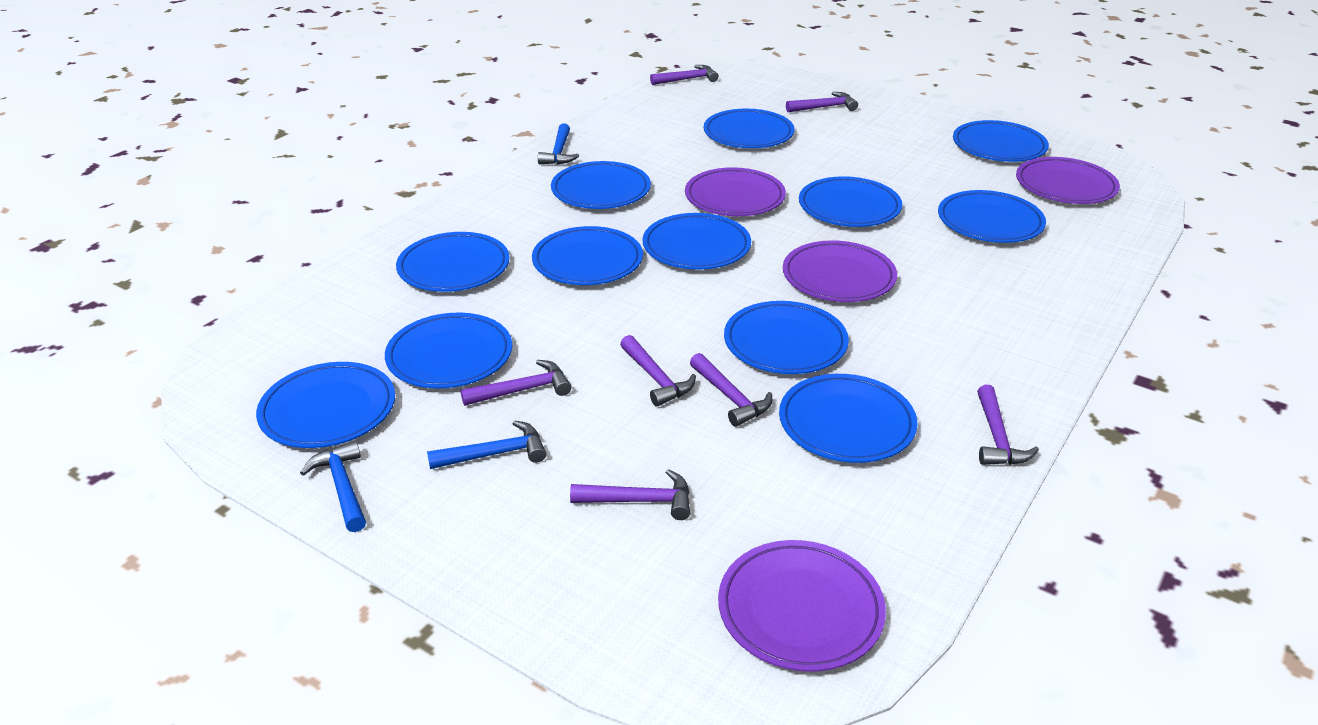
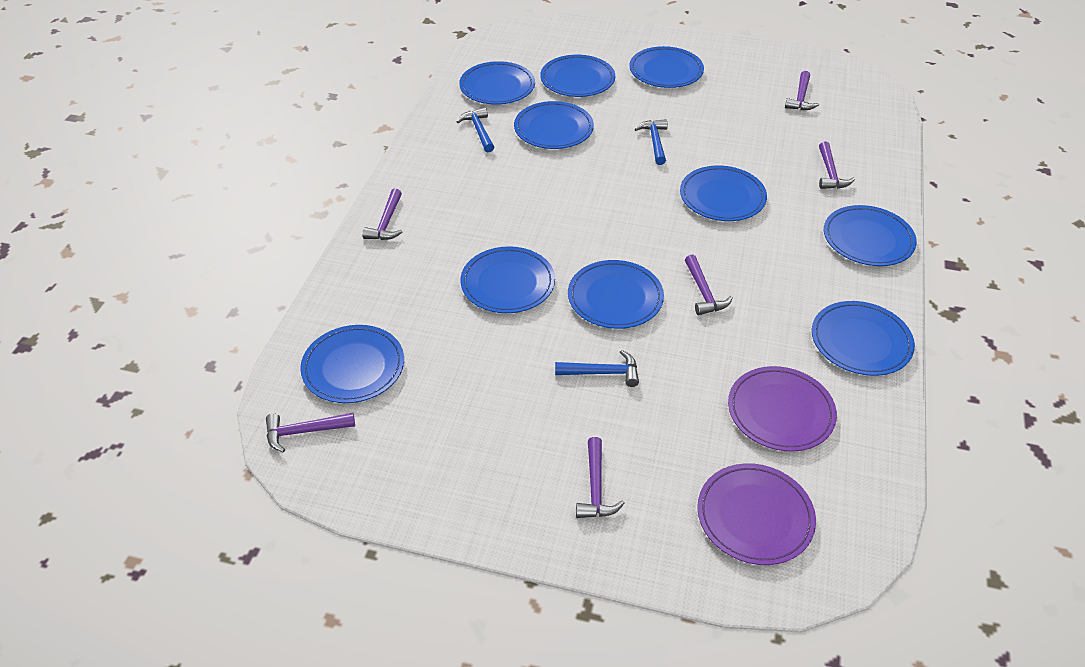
blue plate: 12 -> 10
purple hammer: 7 -> 6
purple plate: 4 -> 2

